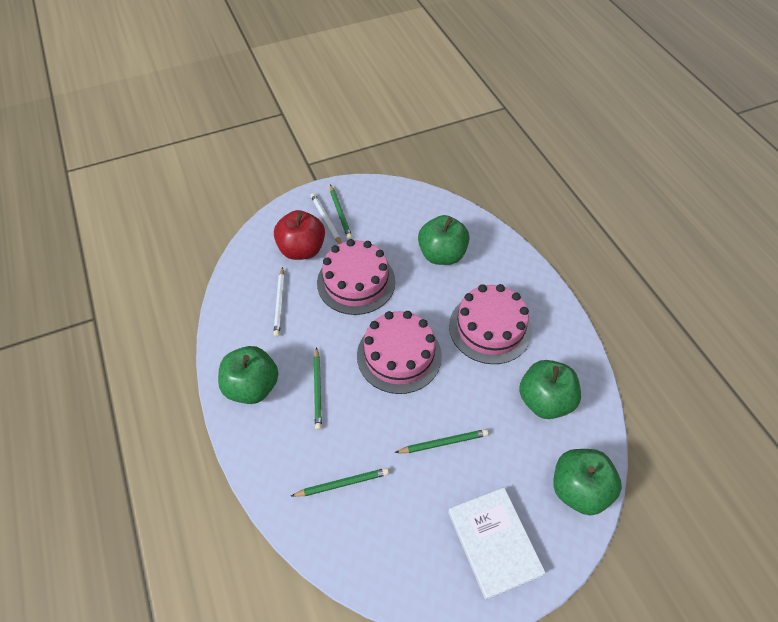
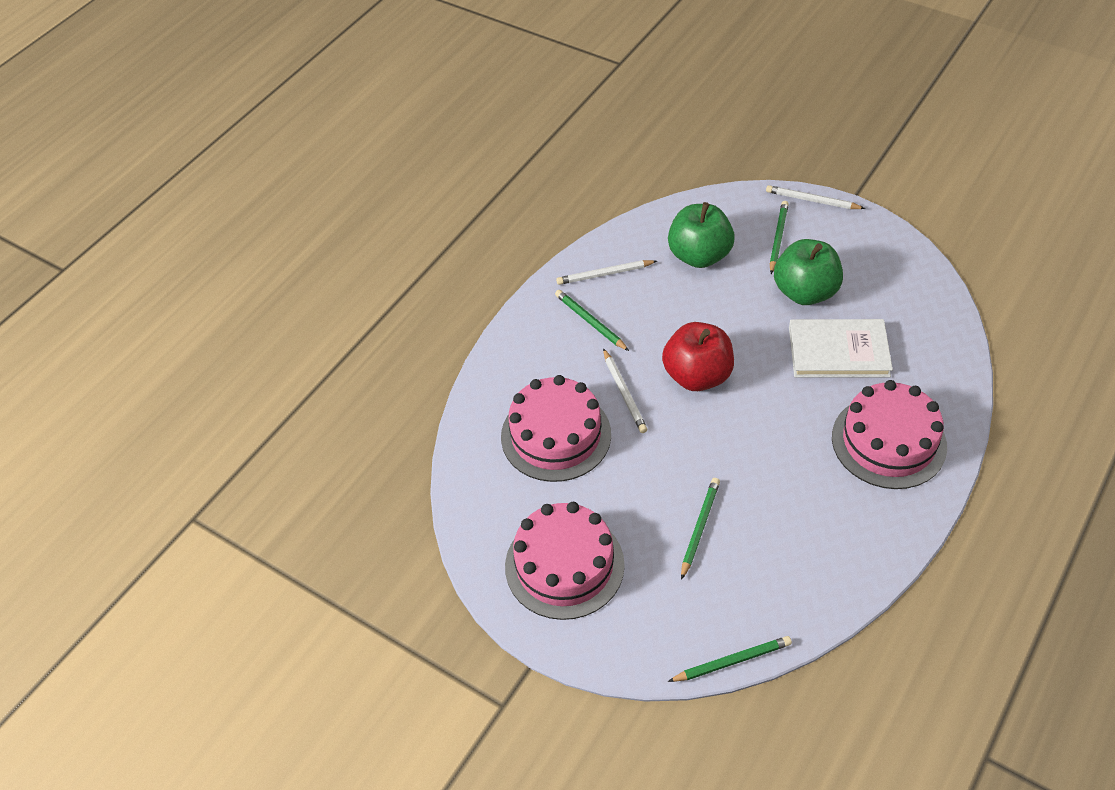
green apple: 4 -> 2
white pencil: 2 -> 3

